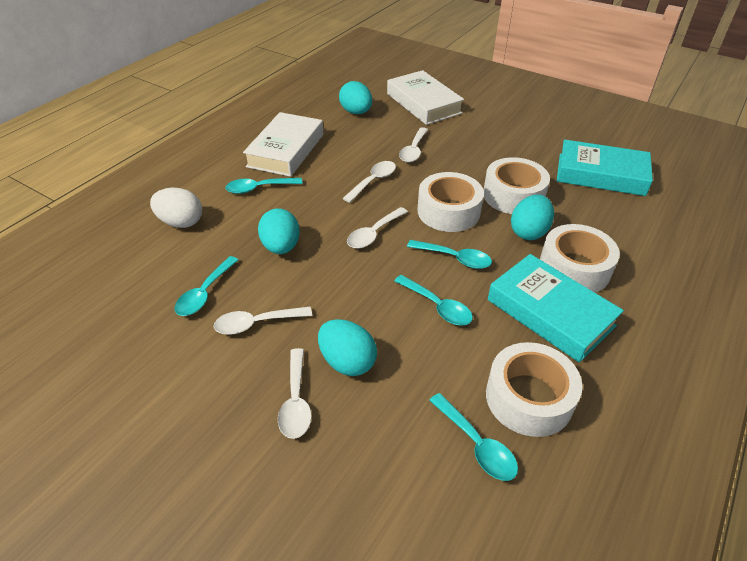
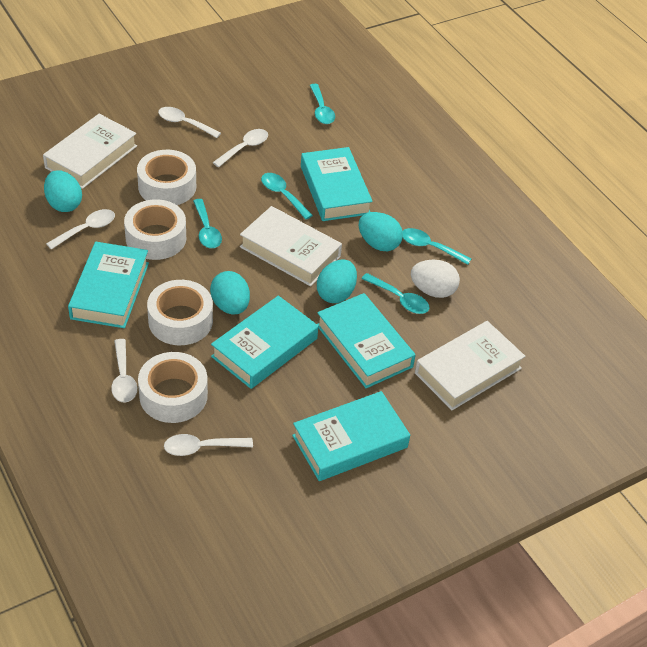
turquoise book: 2 -> 5
white book: 2 -> 3

